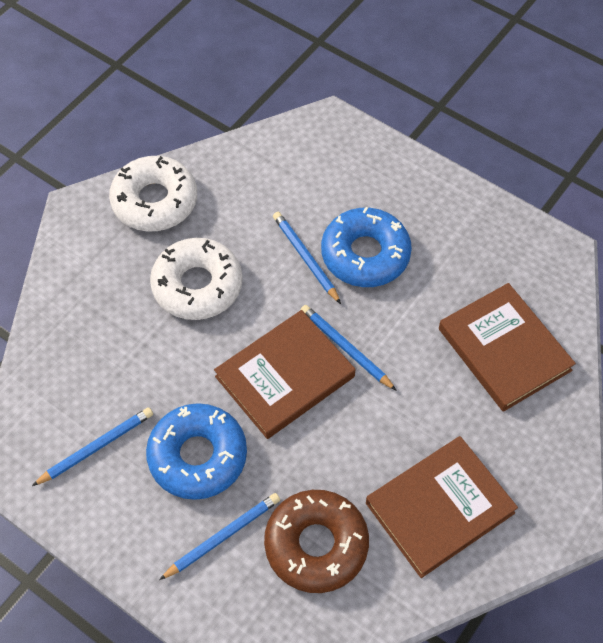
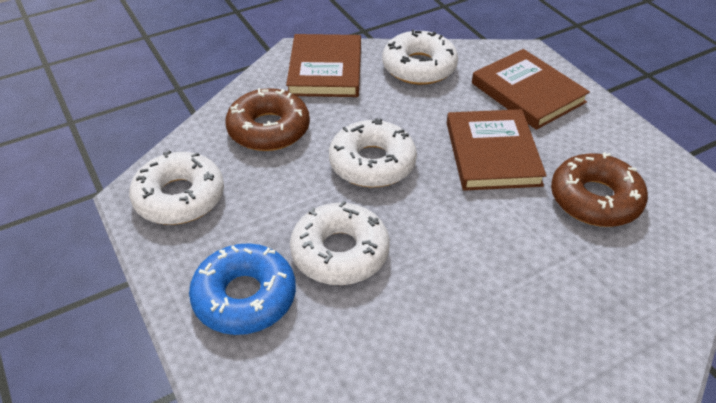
blue donut: 2 -> 1
blue pencil: 4 -> 0
brown donut: 1 -> 2
white donut: 2 -> 4

